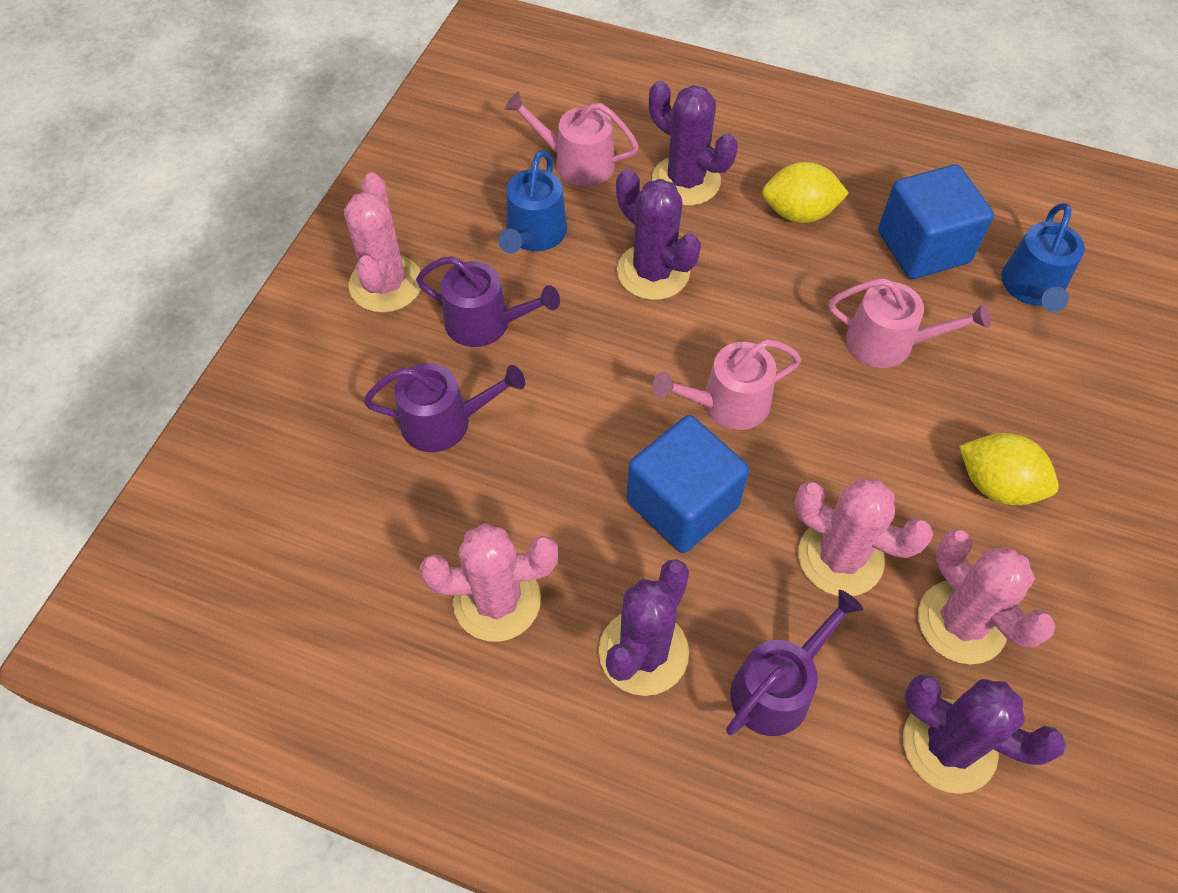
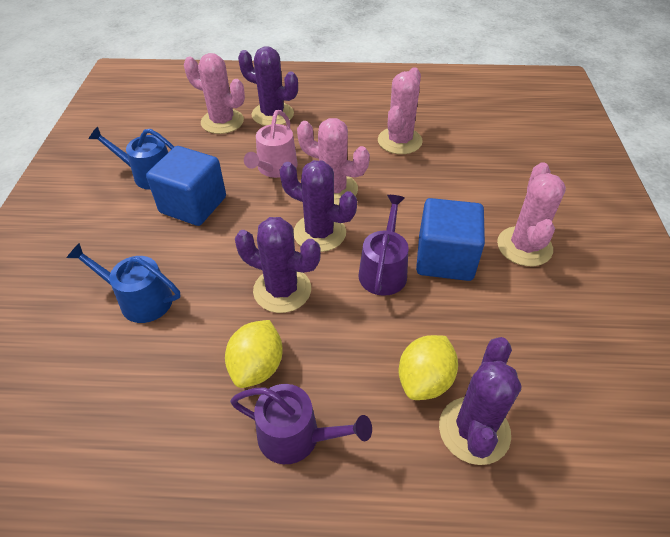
pink watering can: 3 -> 1
purple watering can: 3 -> 2

